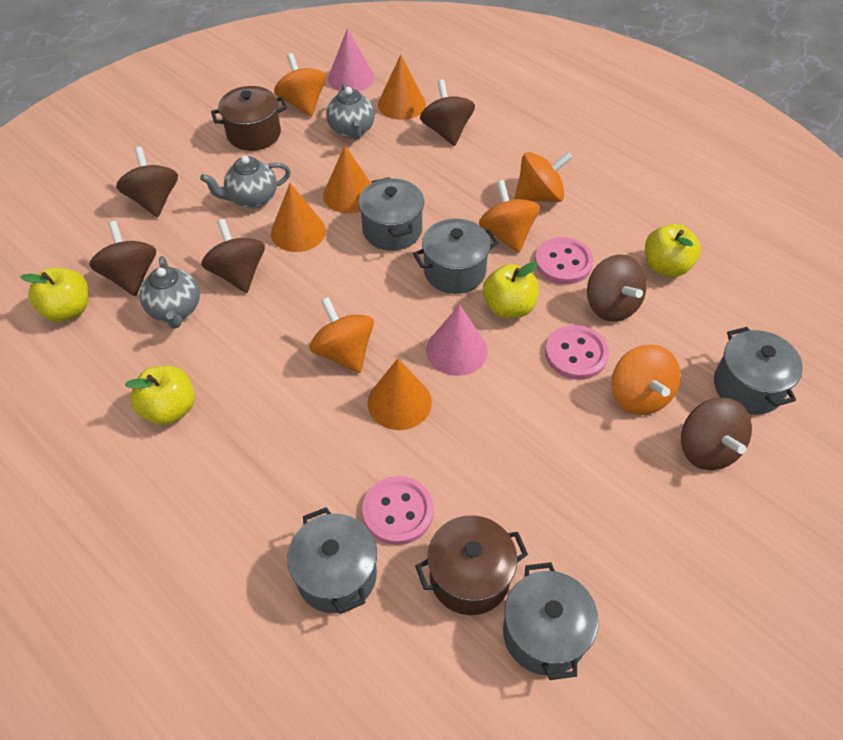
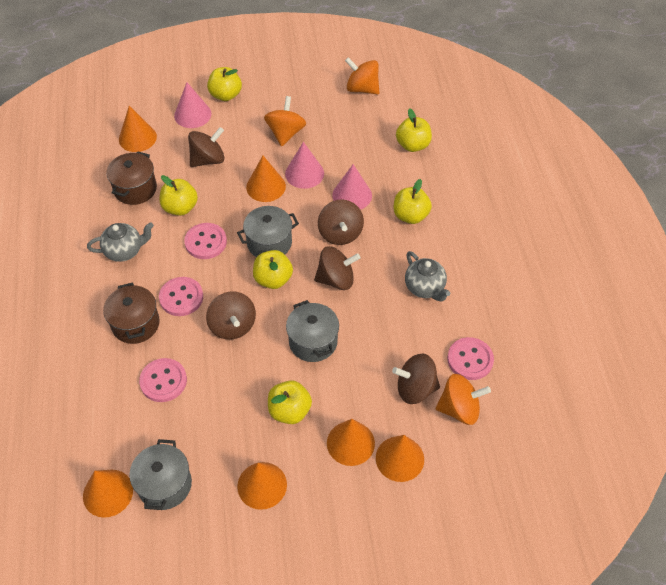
brown spinning top: 6 -> 5
grey pot: 5 -> 3
grey teapot: 3 -> 2
orange cone: 4 -> 6
orange spinning top: 5 -> 3
pink button: 3 -> 4
pink cone: 2 -> 3
yellow apple: 4 -> 6

